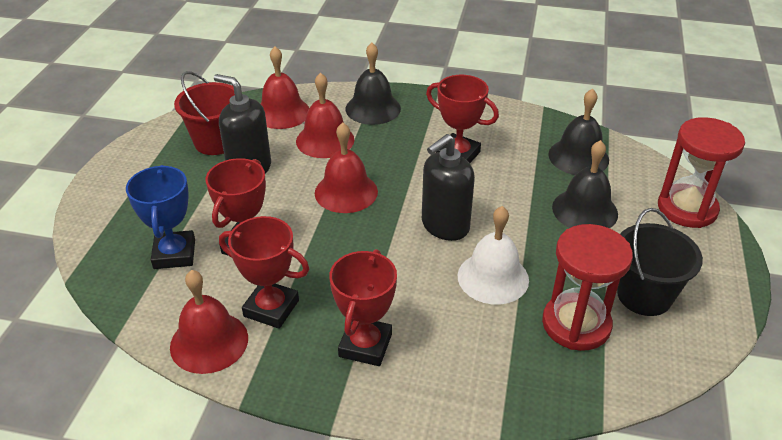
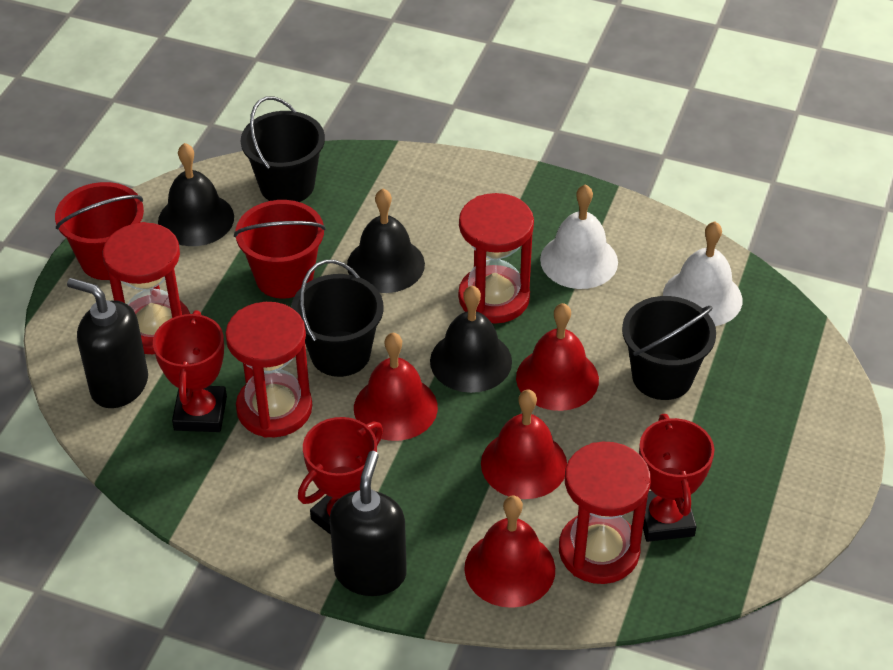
black bucket: 1 -> 3
blue trophy: 1 -> 0
red bucket: 1 -> 2
red hourglass: 2 -> 4
red trophy: 4 -> 3
white bell: 1 -> 2

